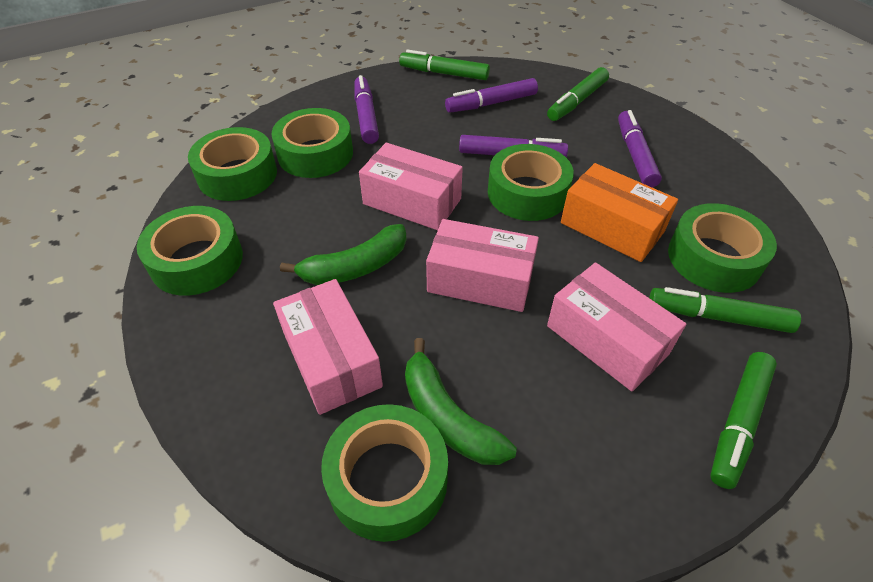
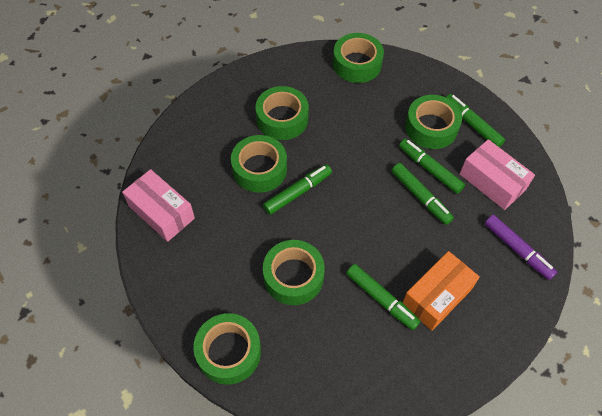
green banana: 2 -> 0
green marker: 4 -> 5
pink box: 4 -> 2
purple marker: 4 -> 1

